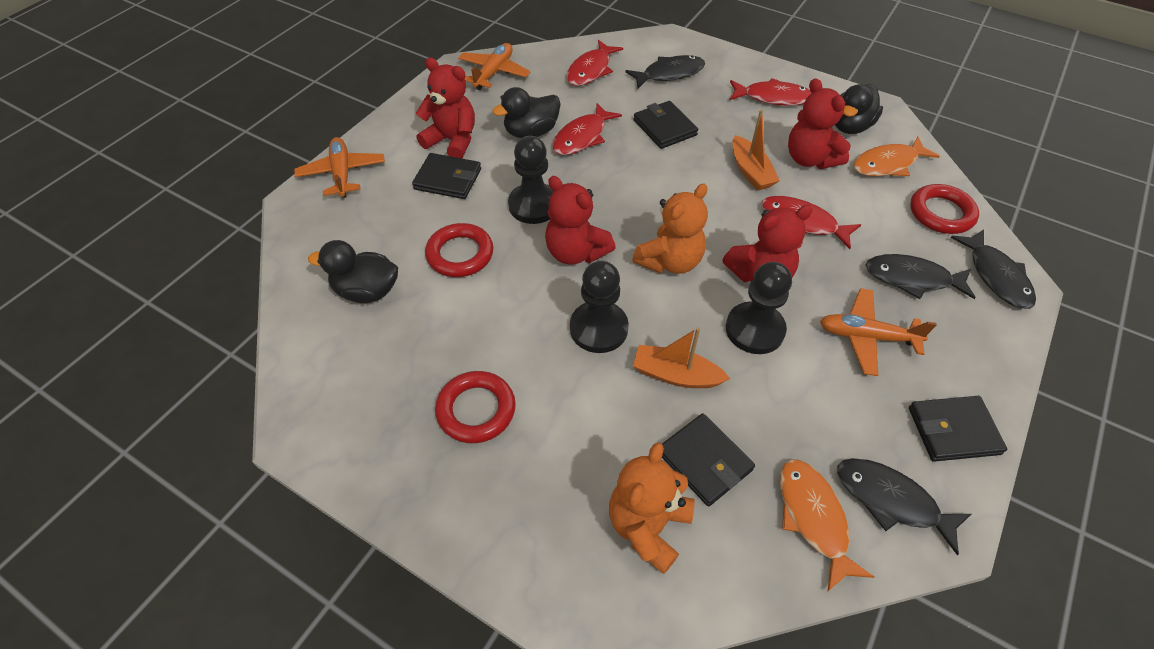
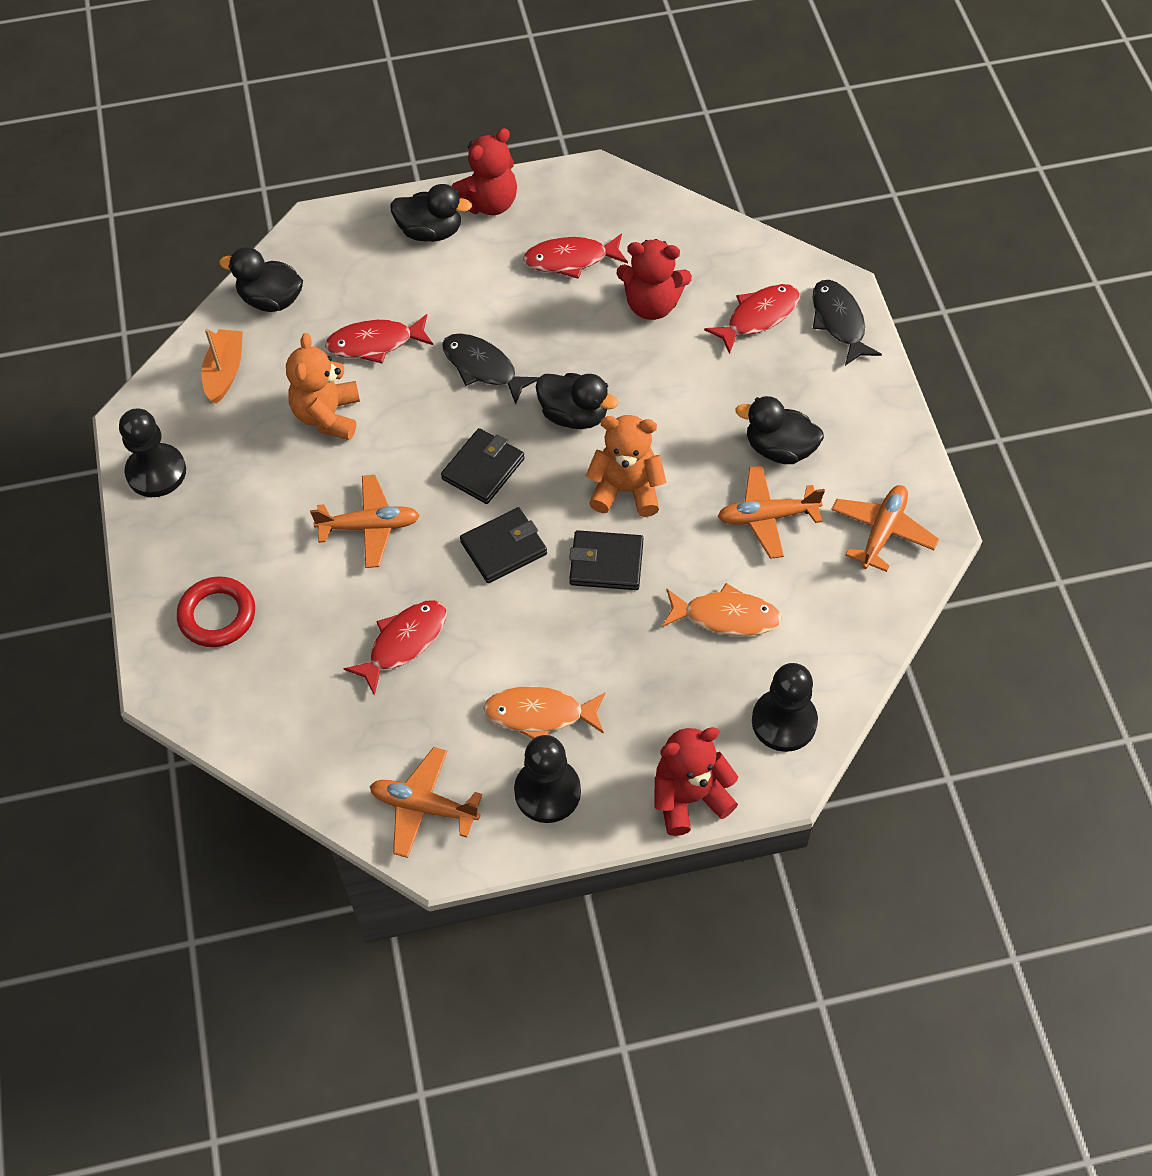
black duck: 3 -> 4
black fish: 4 -> 2
black wallet: 4 -> 3
orange boat: 2 -> 1
orange plane: 3 -> 4
red ring: 3 -> 1
red teddy bear: 4 -> 3

